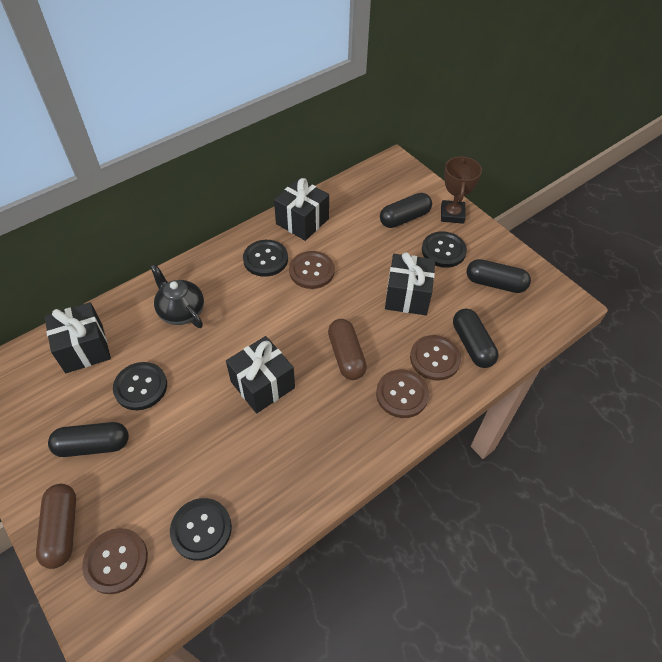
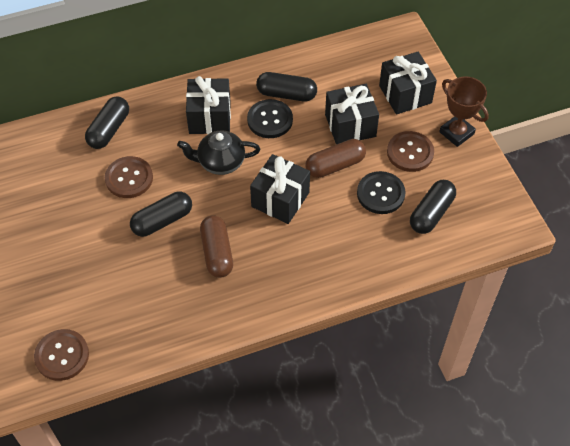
black button: 4 -> 2
brown button: 4 -> 3

